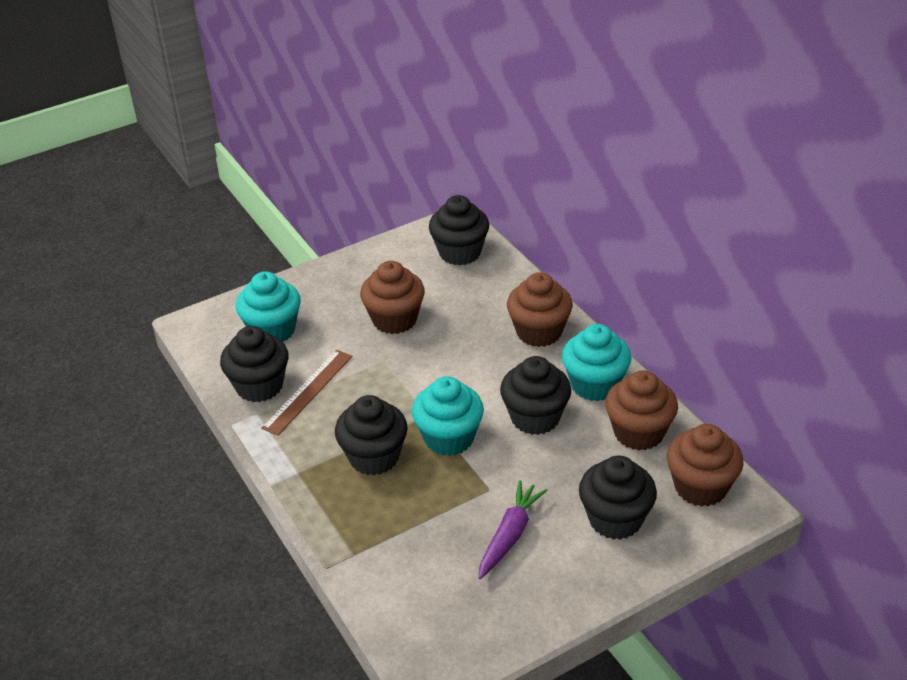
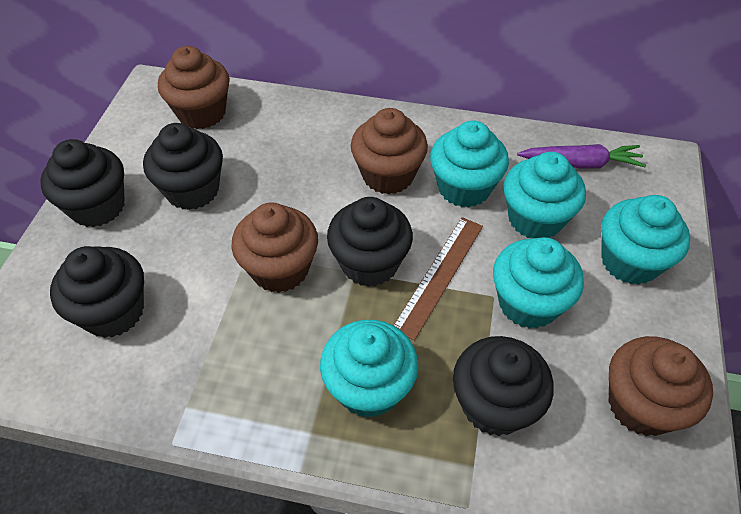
turquoise cupcake: 3 -> 5

